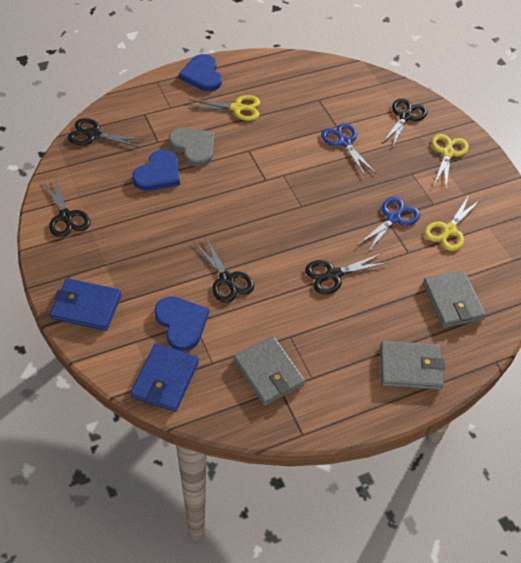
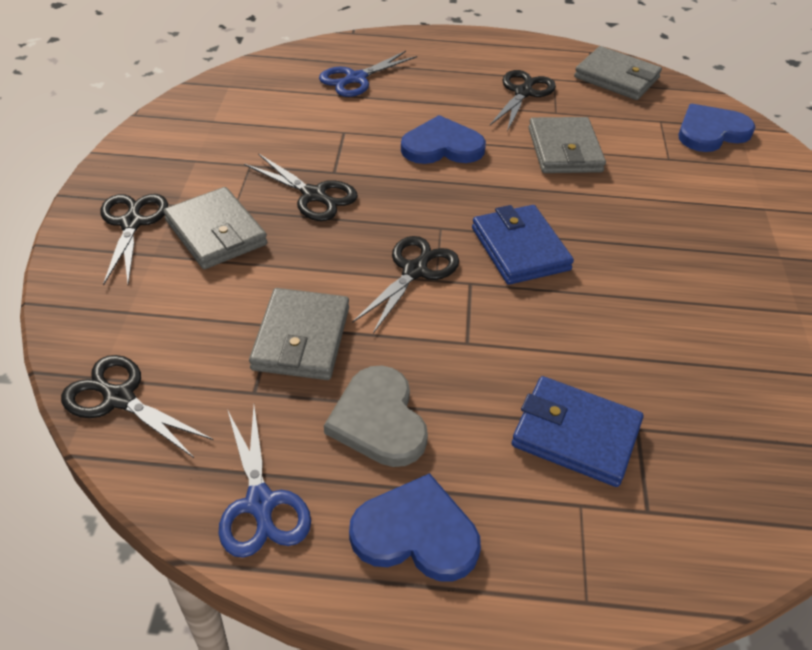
grey wallet: 3 -> 4
yellow scissors: 3 -> 0

